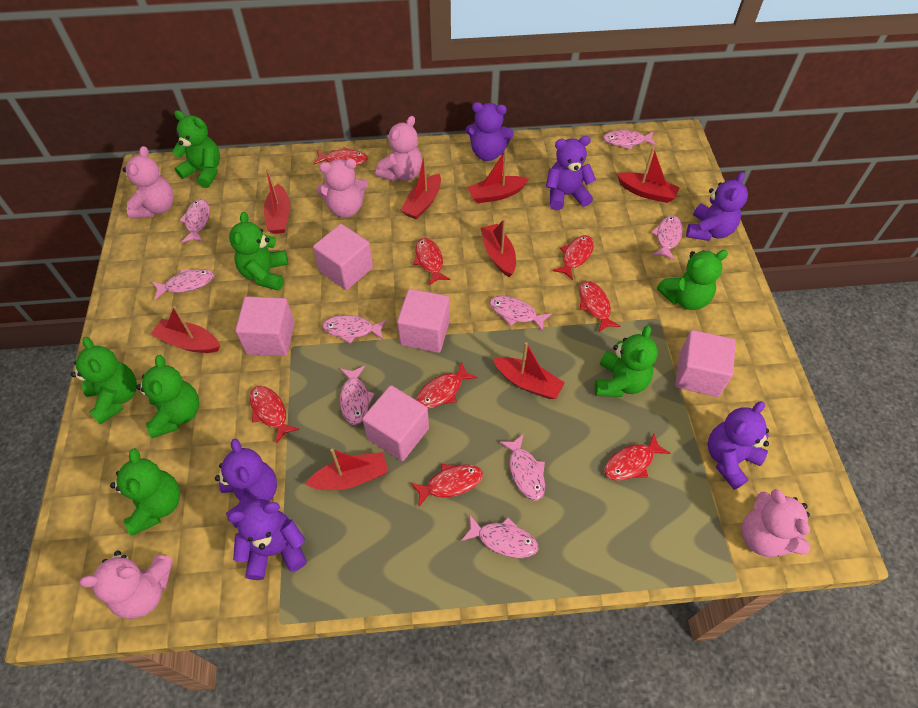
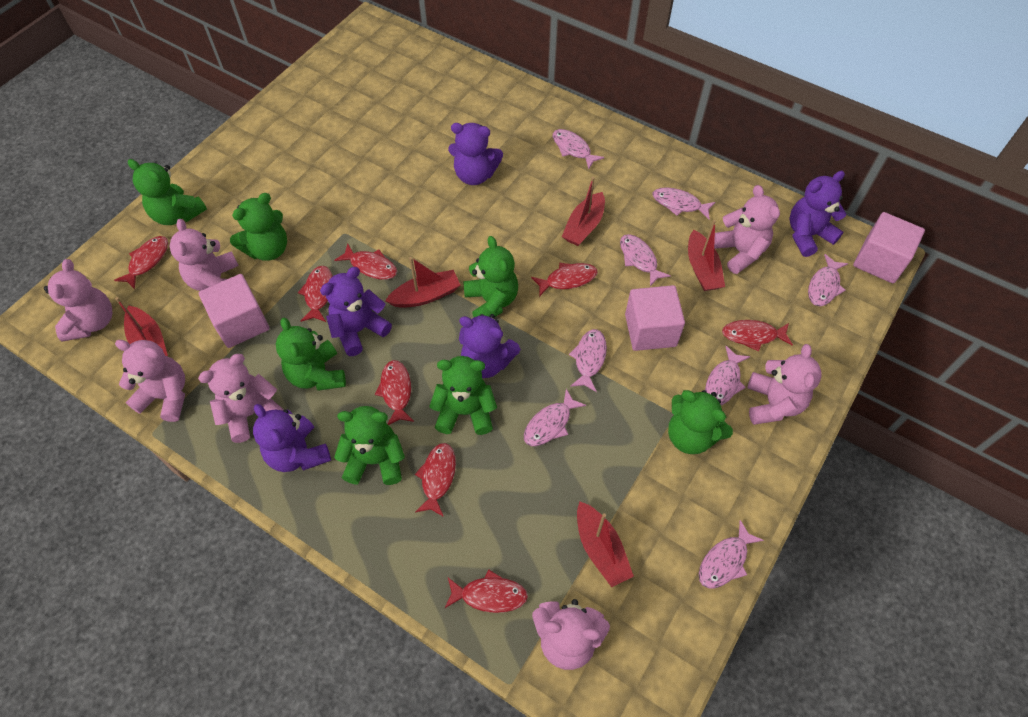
pink cube: 5 -> 3
pink fish: 9 -> 8
pink teddy bear: 5 -> 7
purple teddy bear: 6 -> 5
red boat: 8 -> 5

